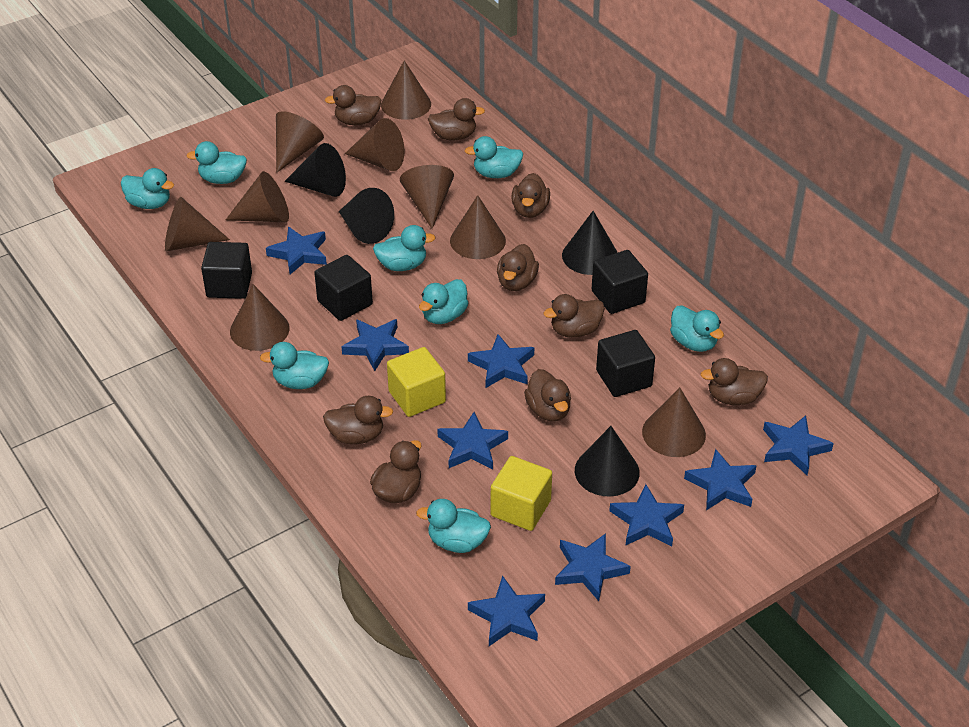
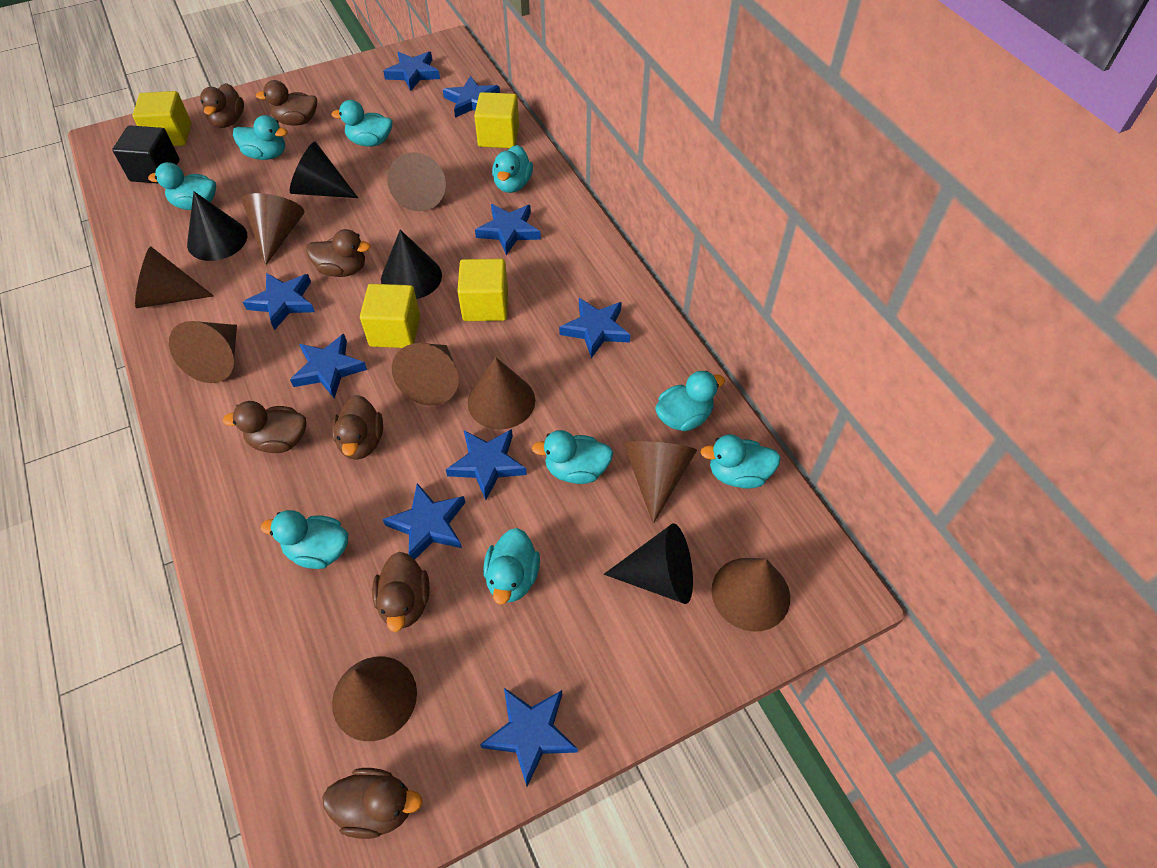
black cube: 4 -> 1
brown duck: 9 -> 7
turquoise duck: 8 -> 9
yellow cube: 2 -> 4

